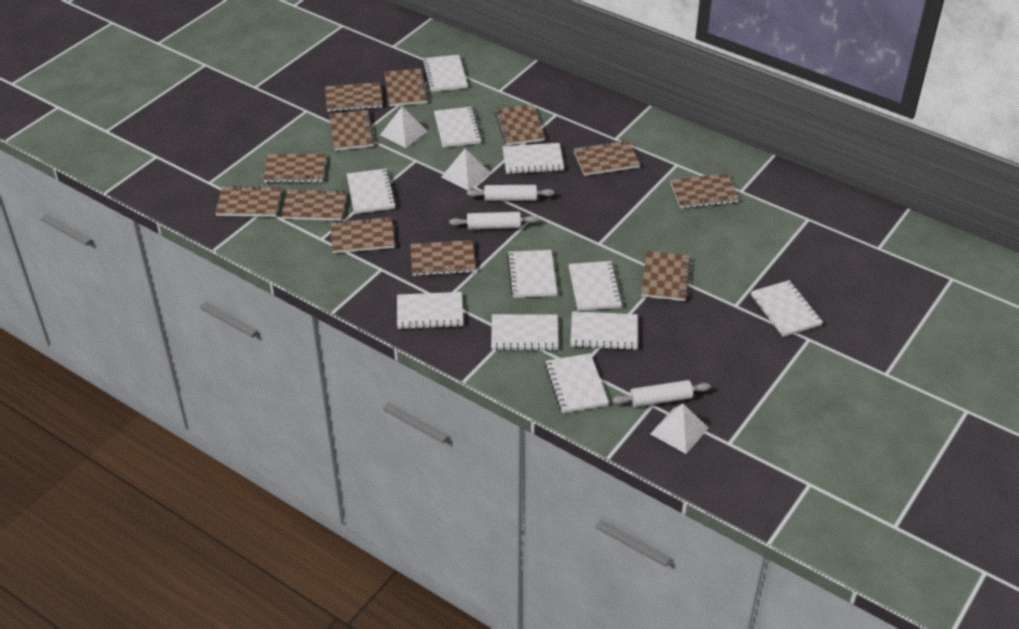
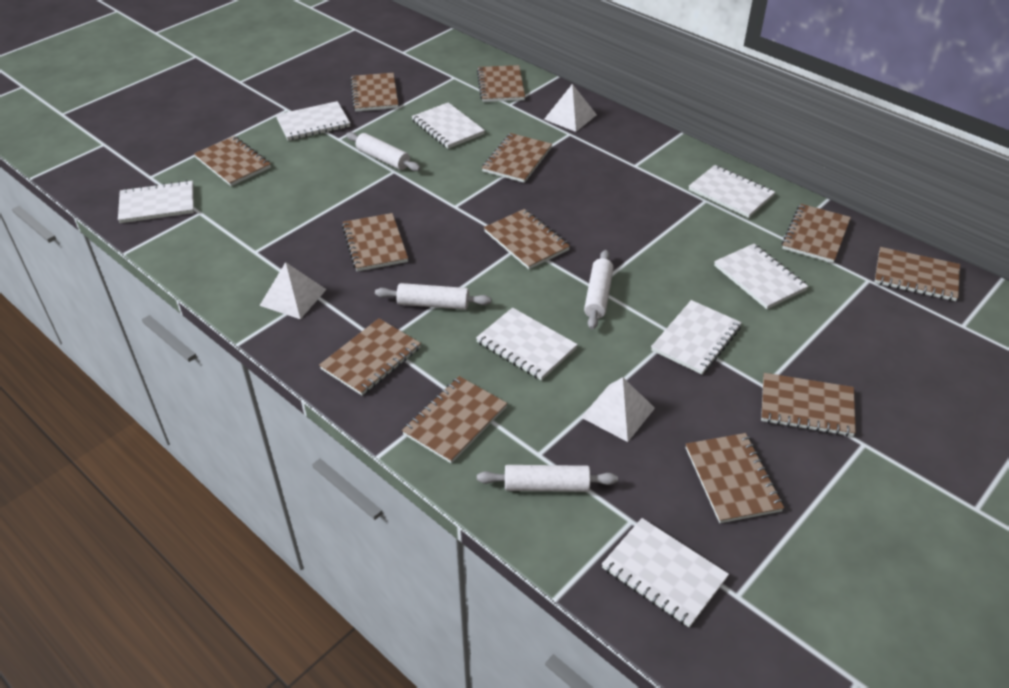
white notebook: 11 -> 8
white rolling pin: 3 -> 4

